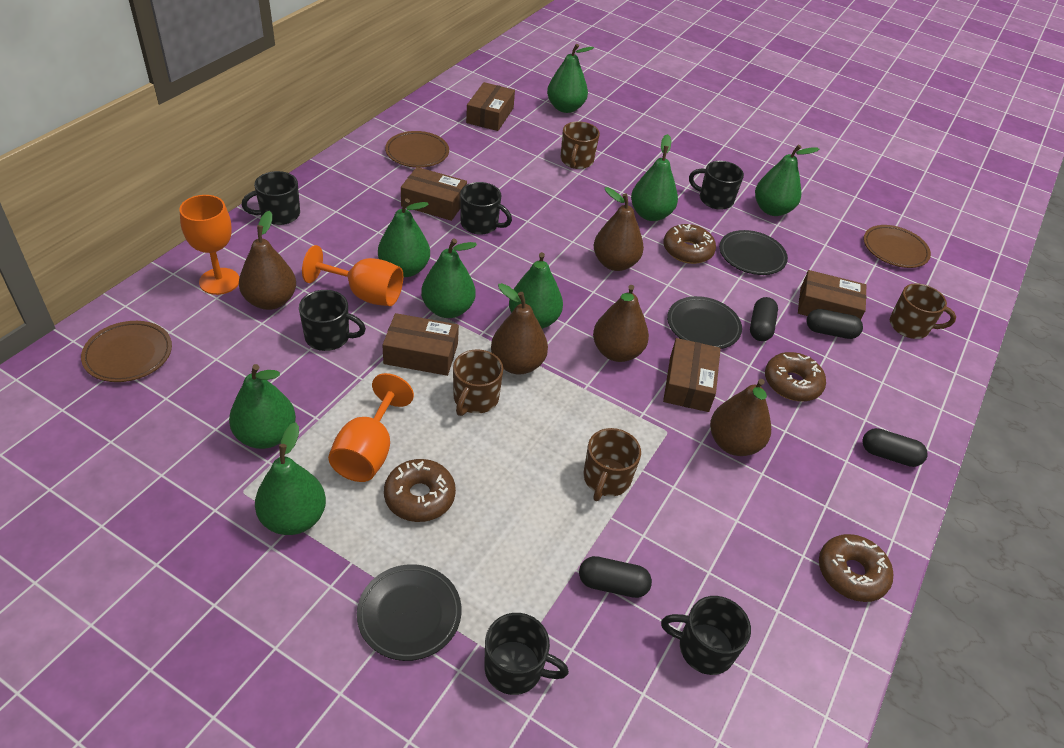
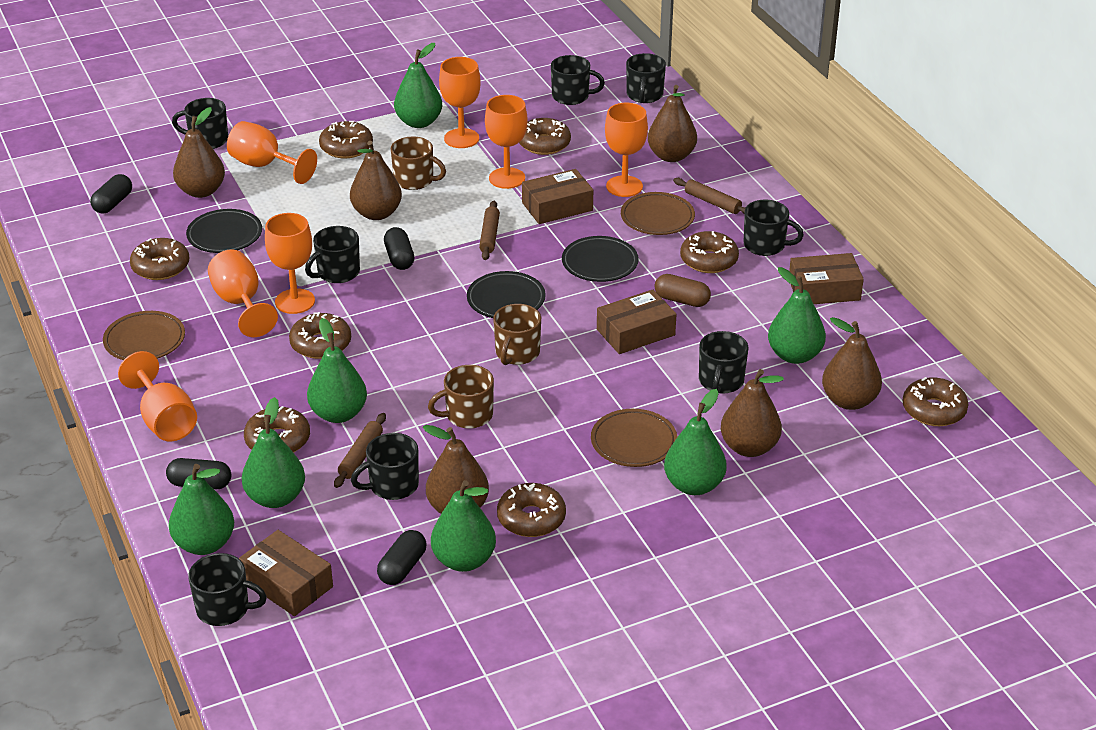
black mug: 6 -> 8
brown box: 5 -> 4
brown capsule: 0 -> 1
brown donut: 4 -> 8
brown mug: 4 -> 3
brown pear: 5 -> 6
brown rolling pin: 0 -> 3
green pear: 8 -> 7
orange goblet: 3 -> 7

